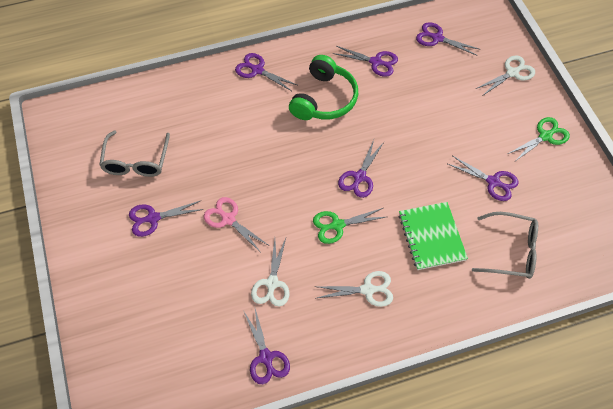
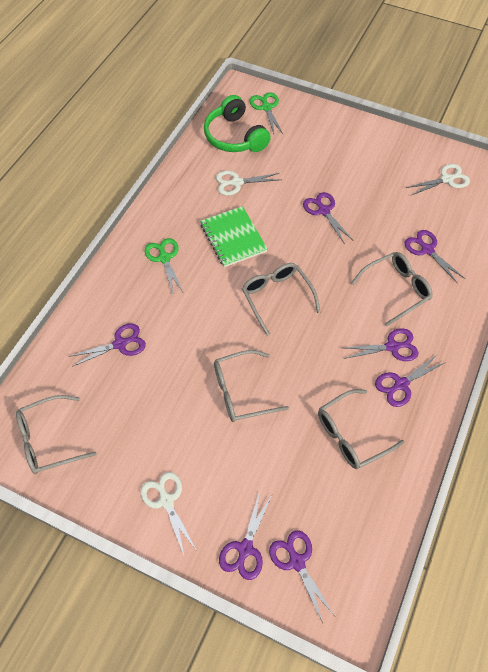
grey glasses: 2 -> 5
pink scissors: 1 -> 0

